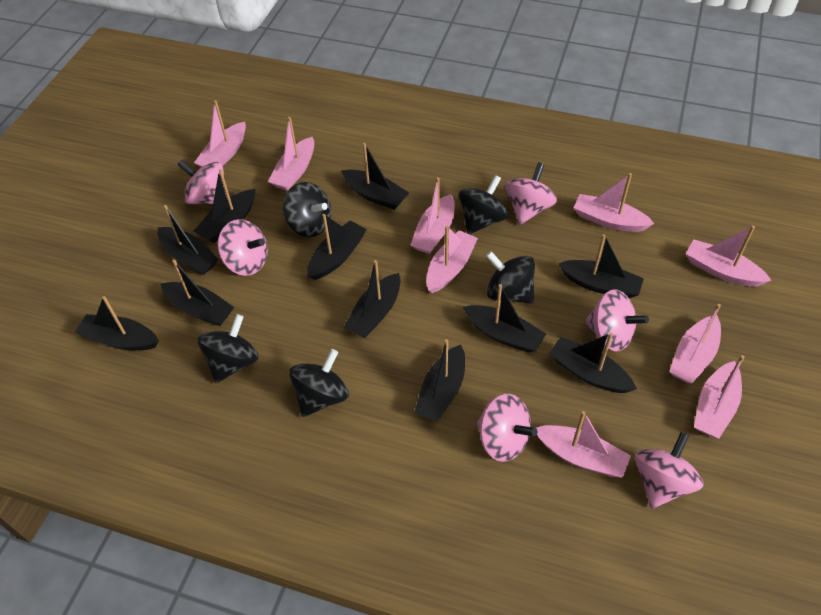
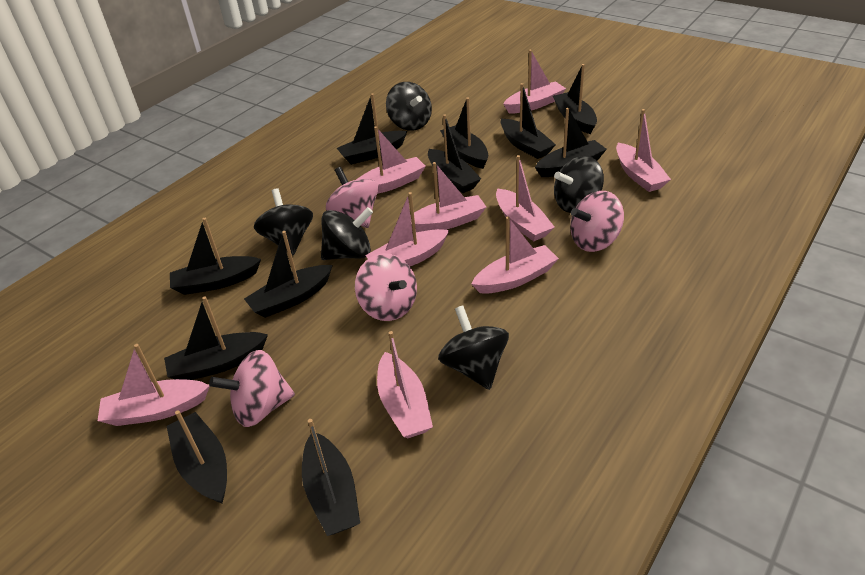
pink spinning top: 6 -> 4

